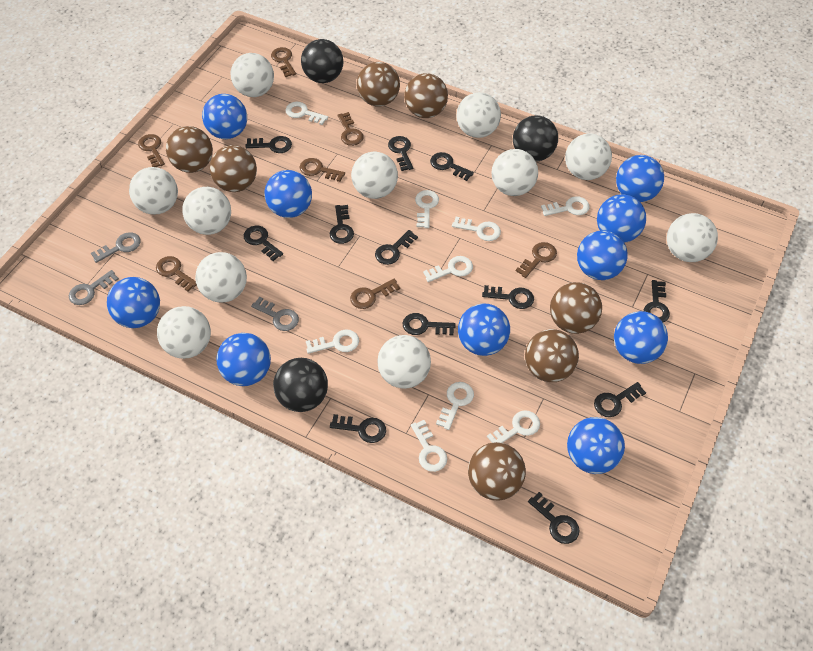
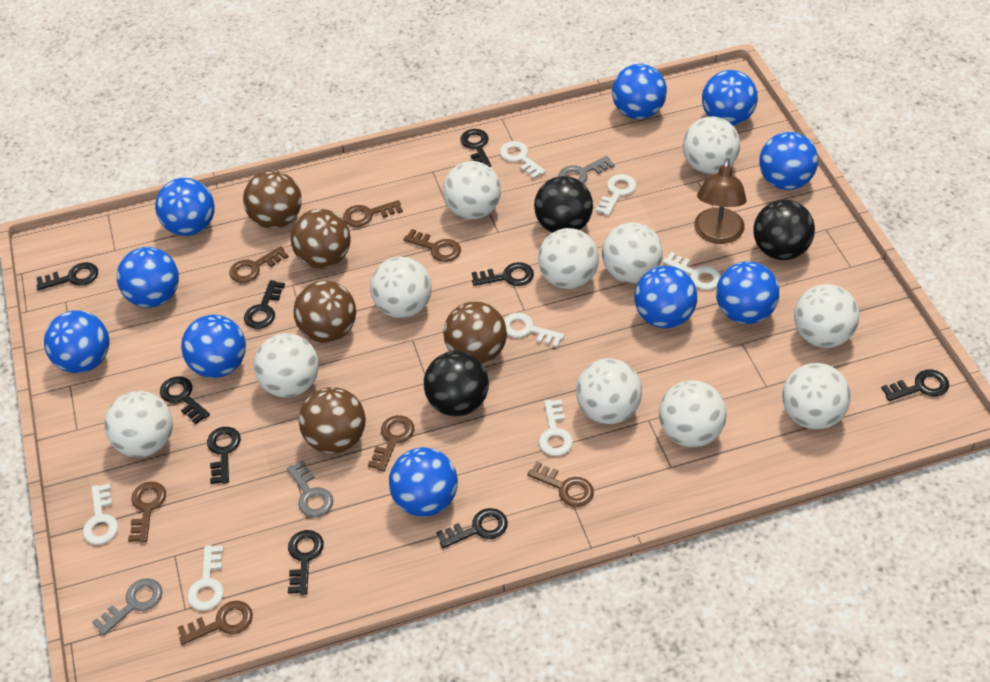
black key: 12 -> 9
brown ball: 7 -> 5
brown lamp: 0 -> 1
white key: 9 -> 7

